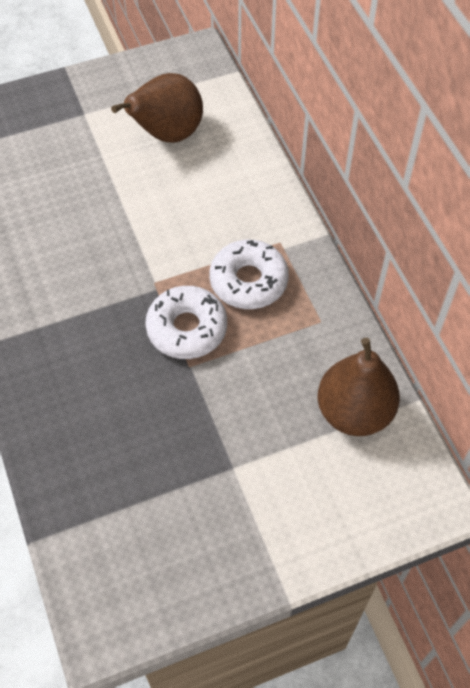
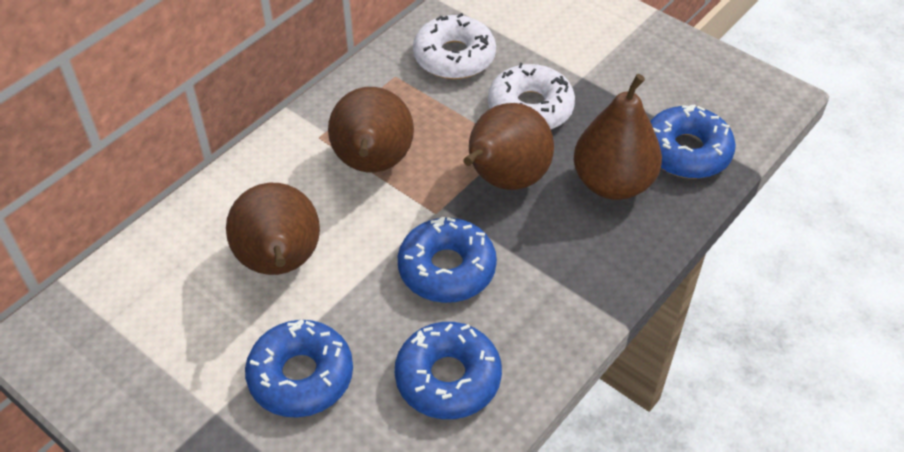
blue donut: 0 -> 4
brown pear: 2 -> 4

